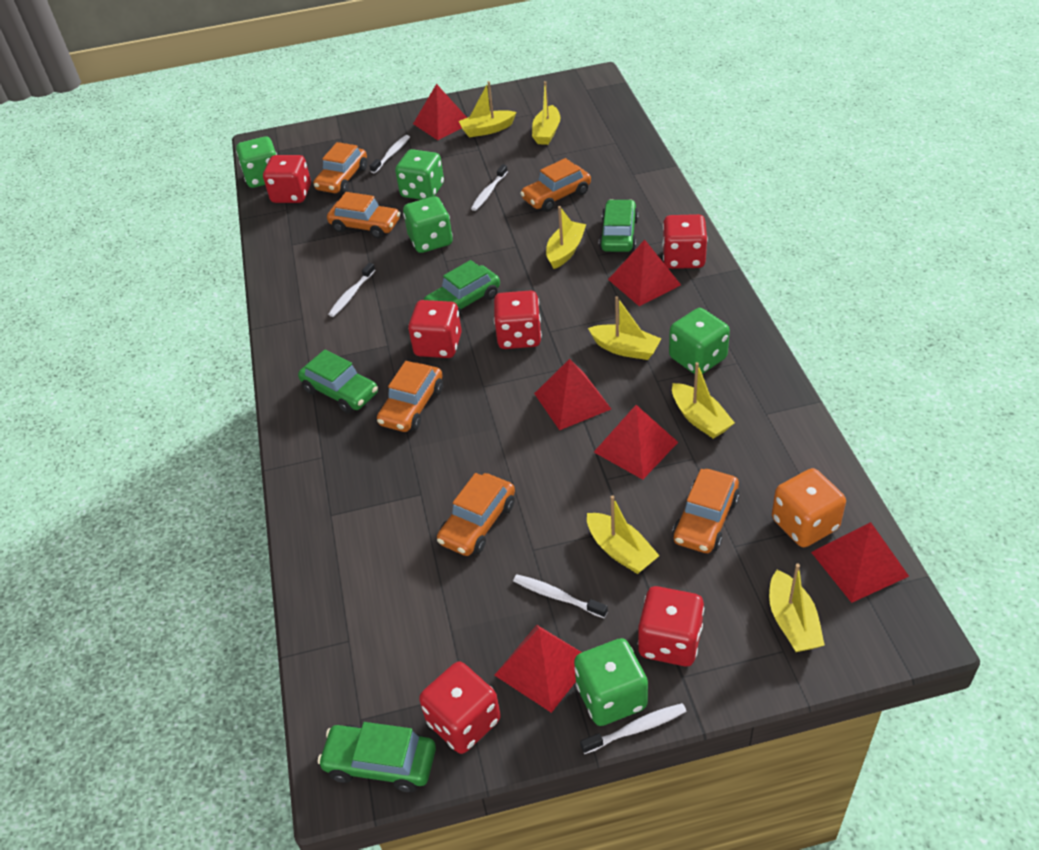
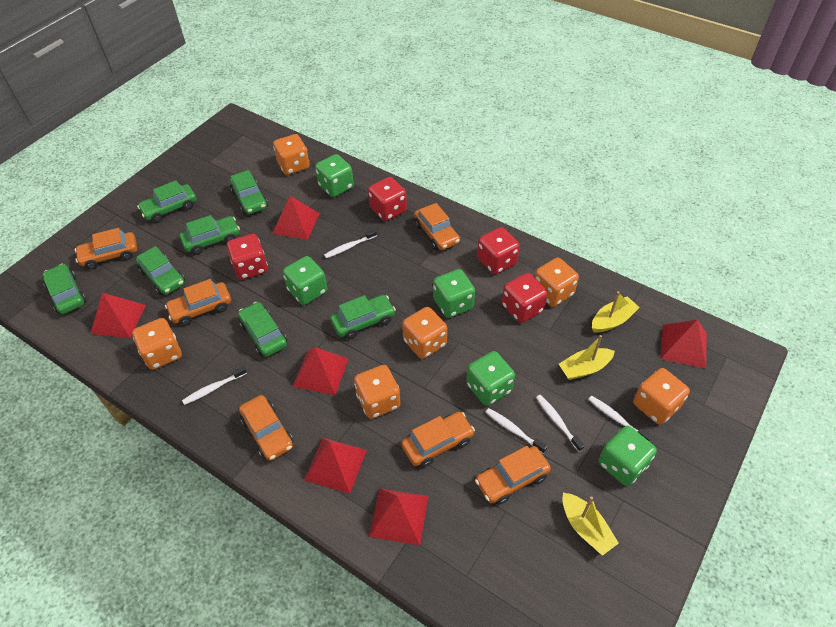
green car: 4 -> 7
orange dice: 1 -> 6
red dice: 6 -> 4
yellow boat: 7 -> 3

